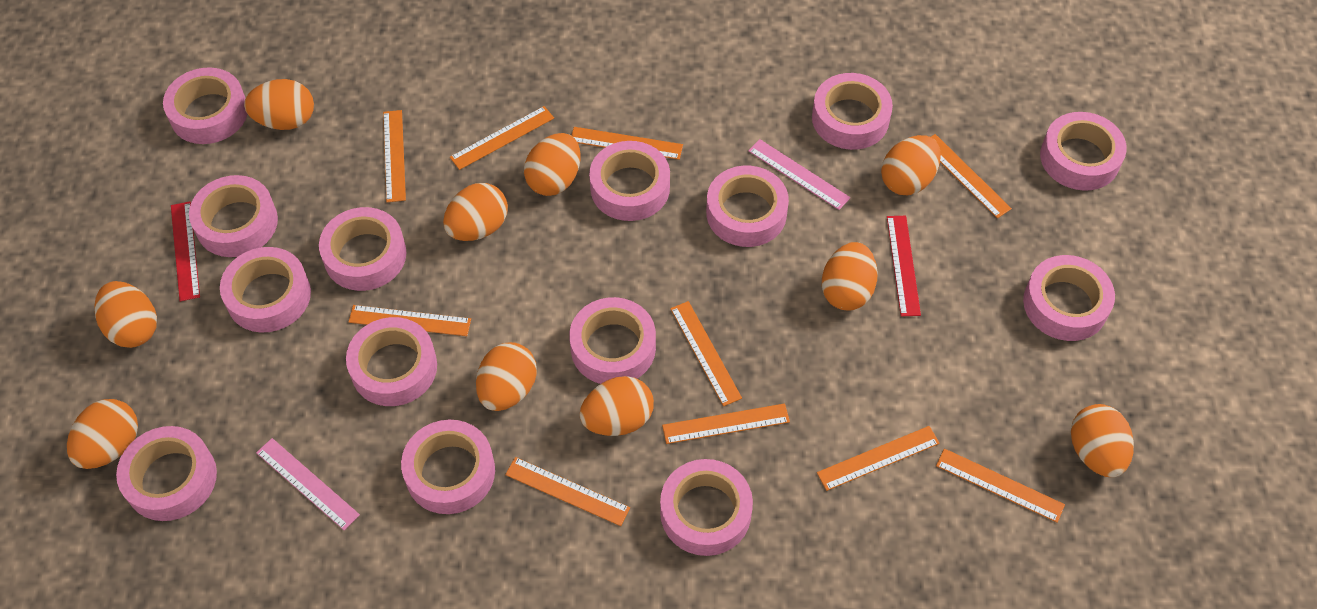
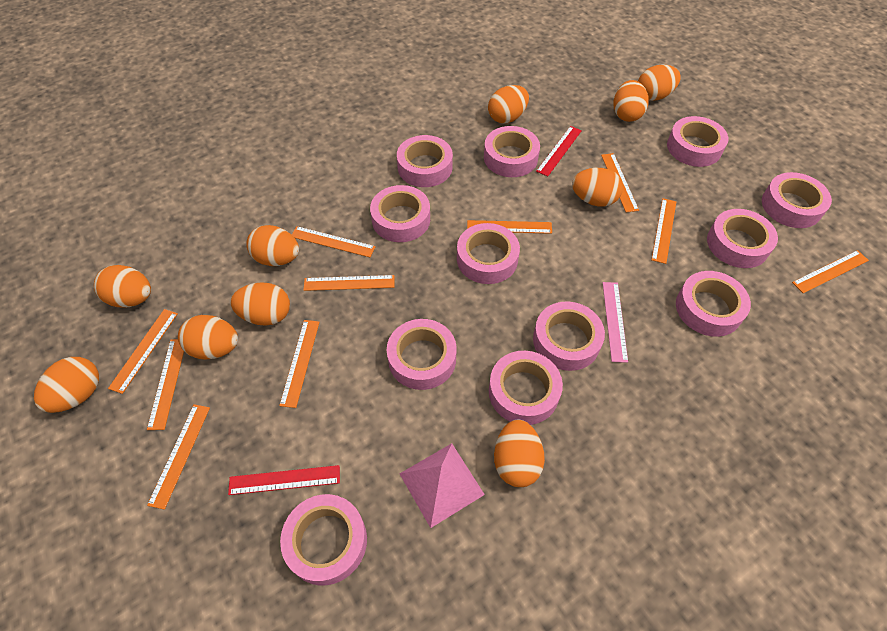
pink pyramid: 0 -> 1
pink ruler: 2 -> 1
pink tape: 14 -> 12

